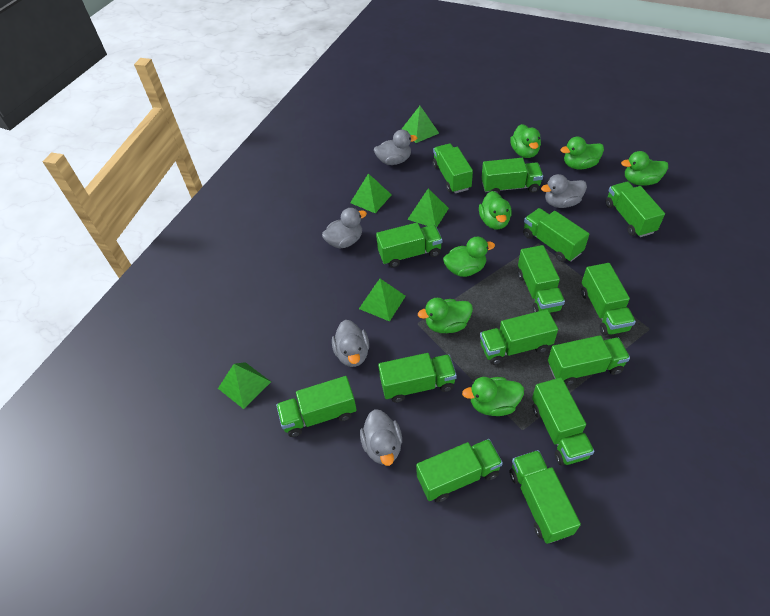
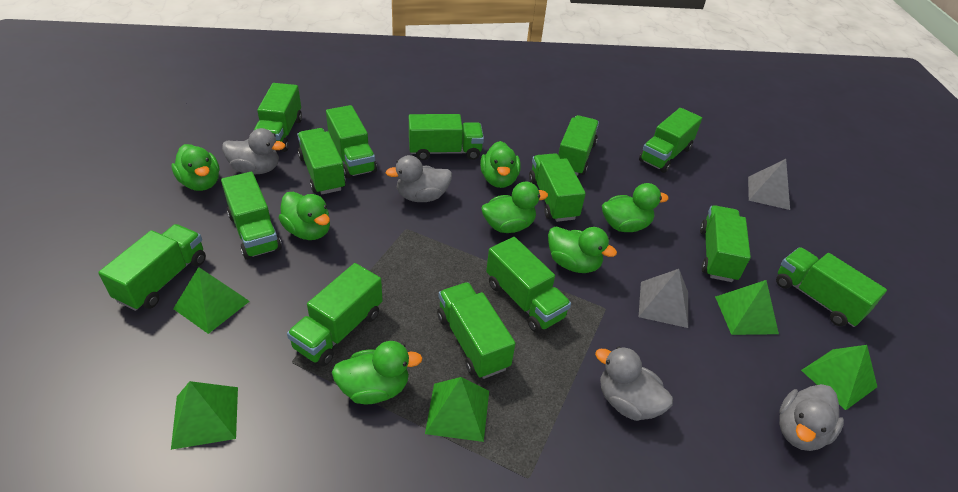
grey duck: 5 -> 4
grey pyramid: 0 -> 2

